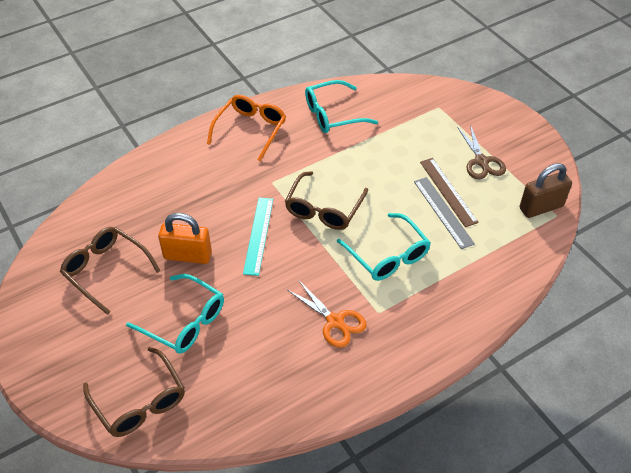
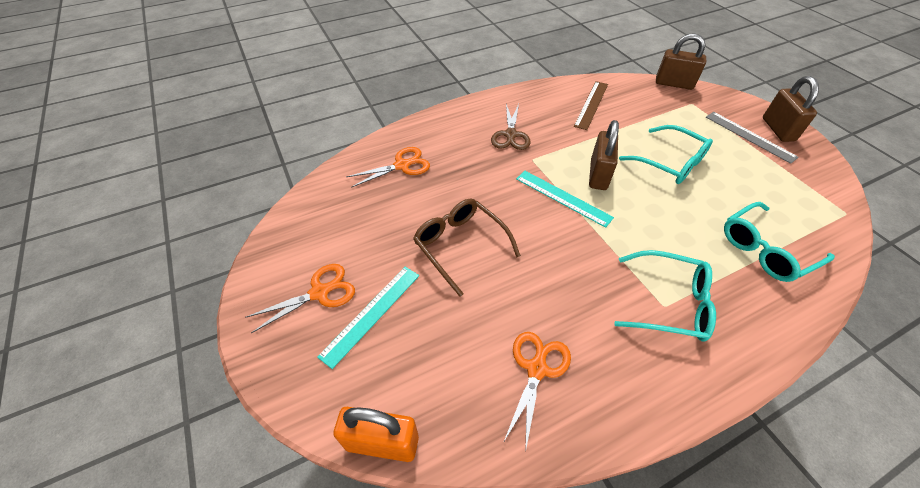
brown glasses: 3 -> 1
brown padlock: 1 -> 3
orange glasses: 1 -> 0
orange scissors: 1 -> 3
turquoise ruler: 1 -> 2

